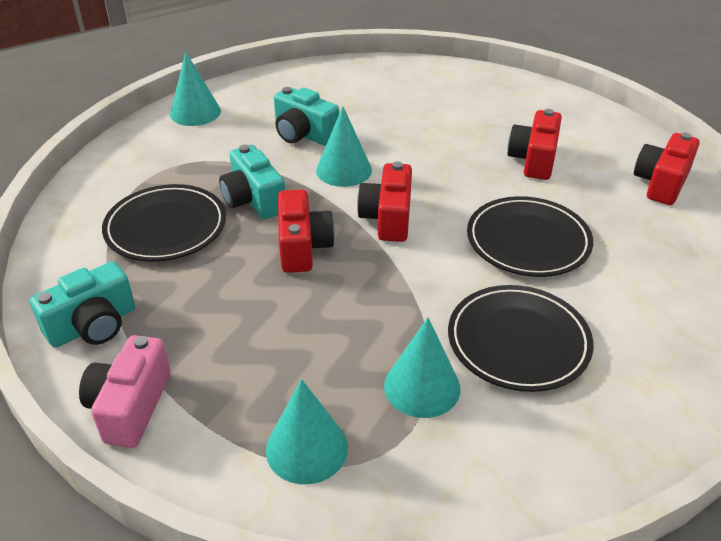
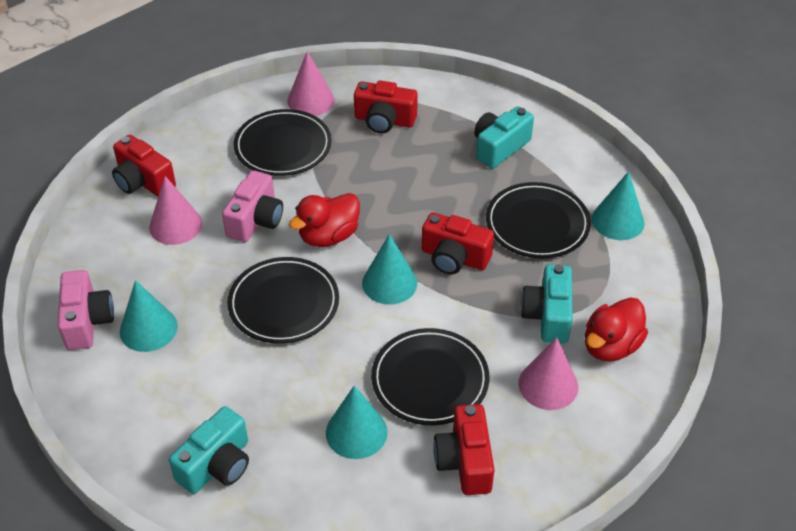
black plate: 3 -> 4
pink camera: 1 -> 2
pink cone: 0 -> 3
red duck: 0 -> 2

